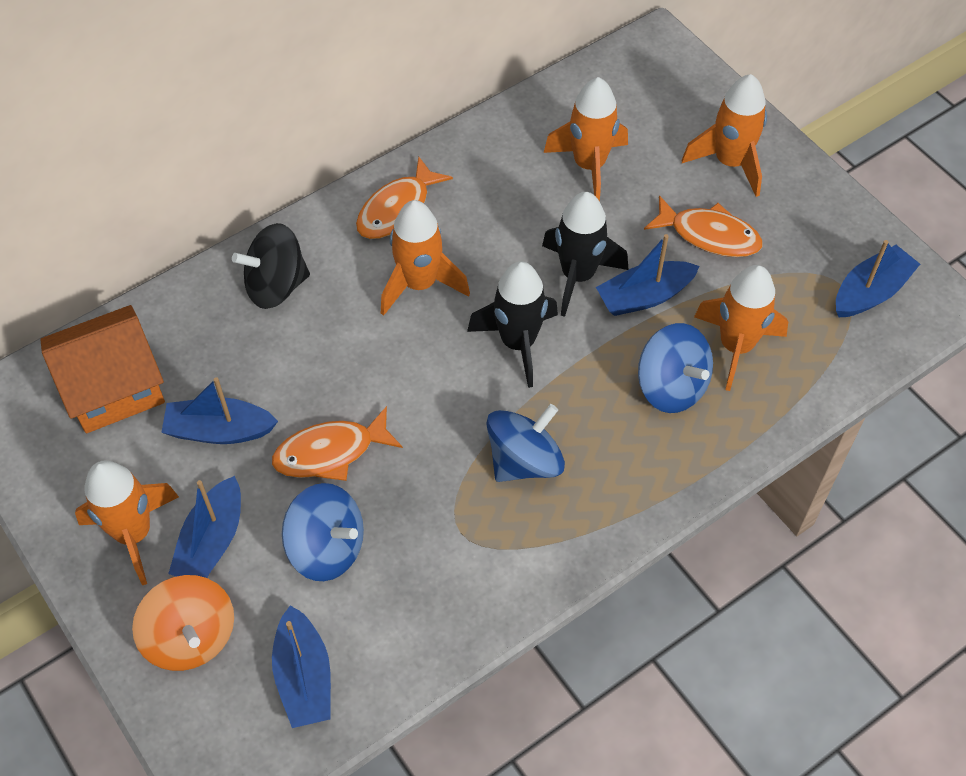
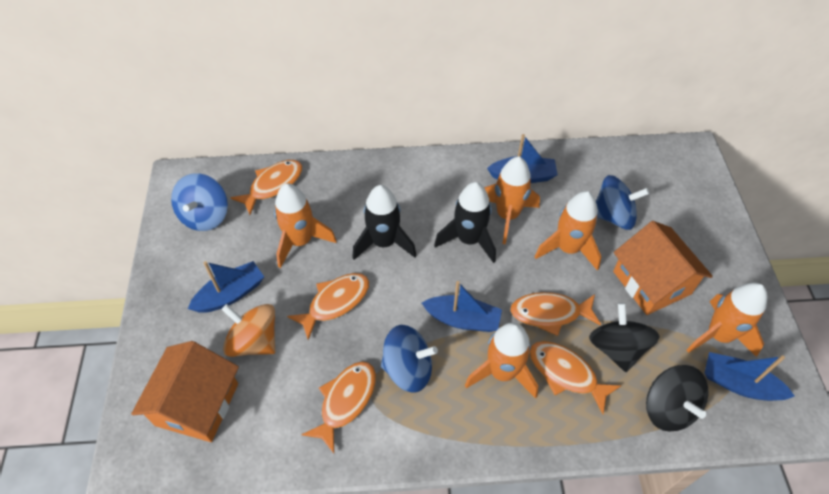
black spinning top: 1 -> 2
blue boat: 5 -> 4
orange fish: 3 -> 5
orange house: 1 -> 2

